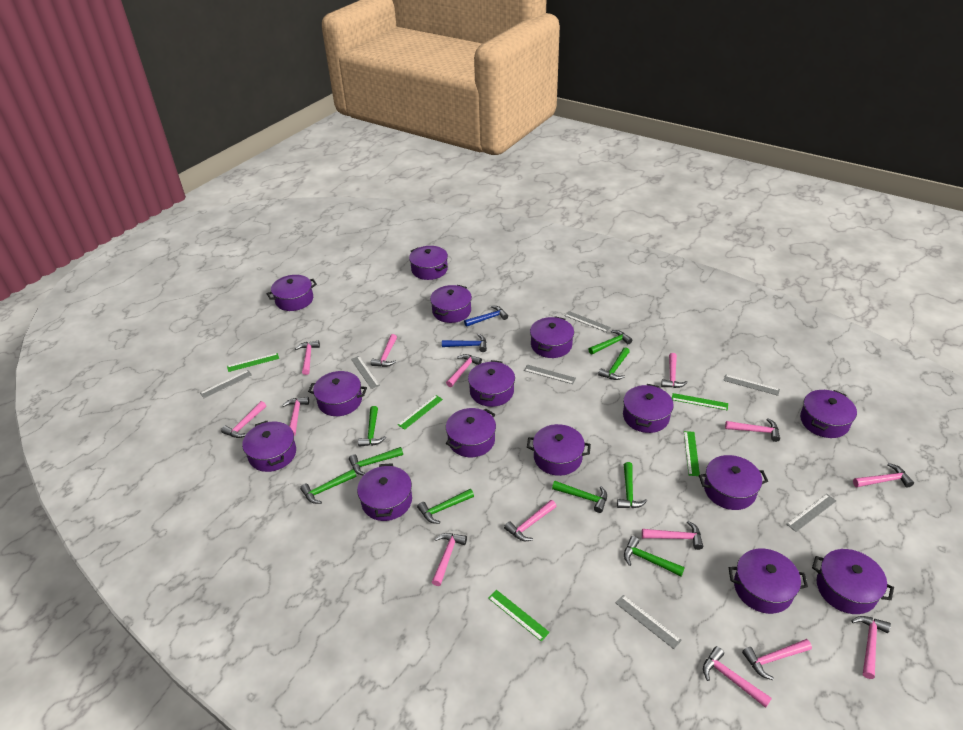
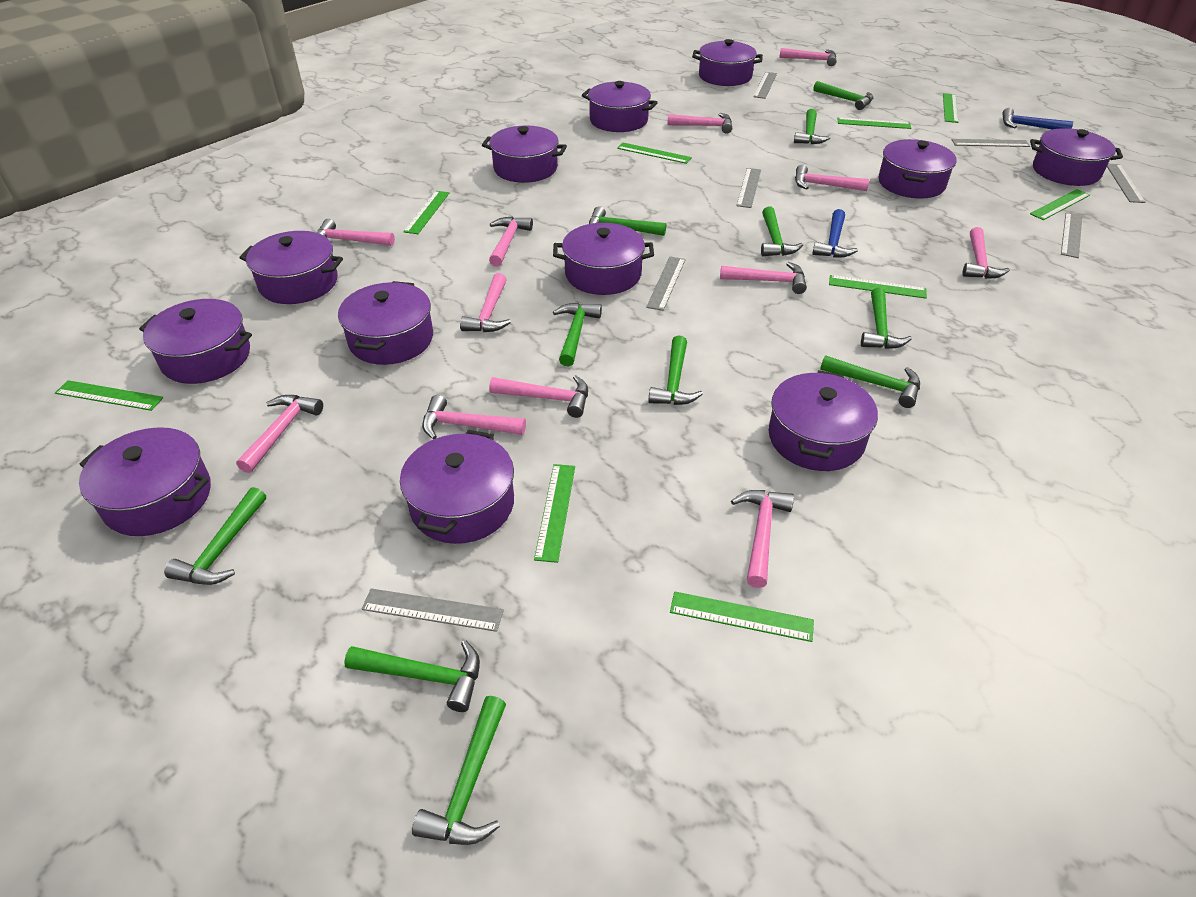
green hammer: 9 -> 11
green ruler: 5 -> 9
pink hammer: 14 -> 12
purple pot: 15 -> 12

